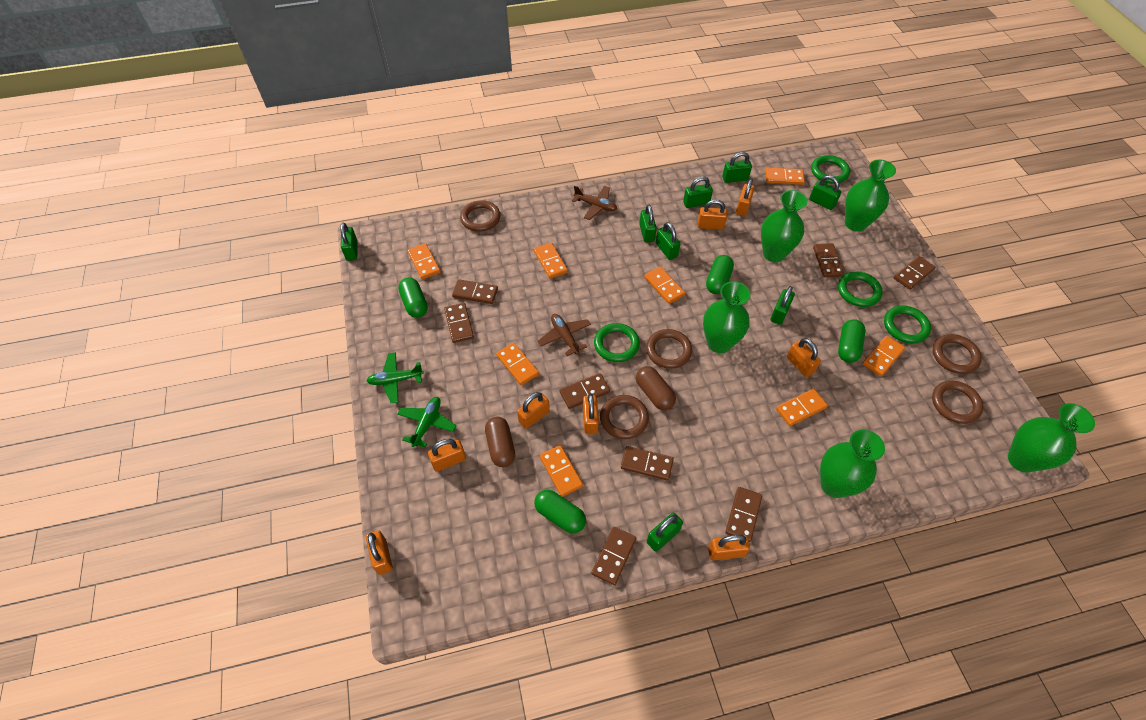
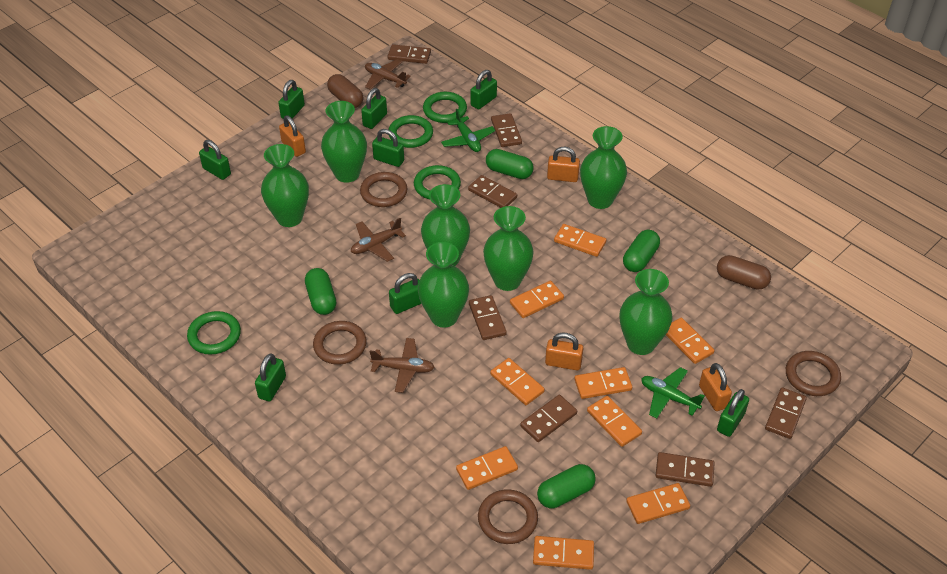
brown domino: 8 -> 7
brown plane: 2 -> 3
brown ring: 5 -> 4
green vase: 5 -> 7
orange domino: 8 -> 9
orange padlock: 8 -> 4

